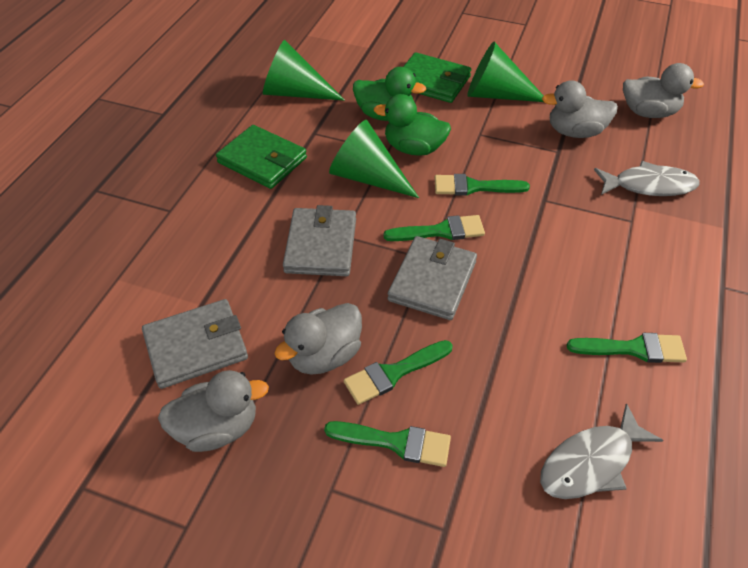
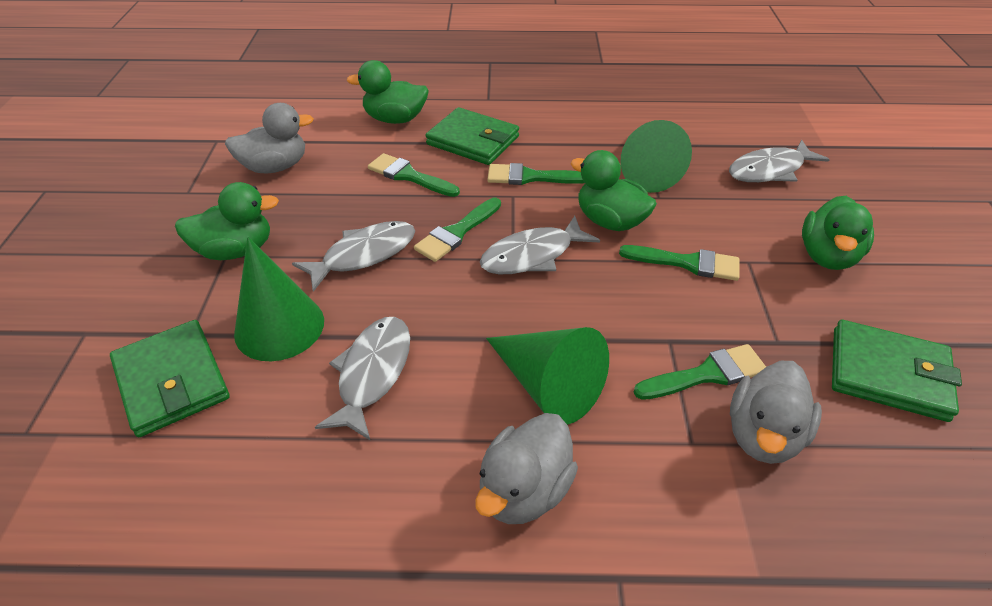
green duck: 2 -> 4
green wallet: 2 -> 3
grey duck: 4 -> 3
grey fish: 2 -> 4
grey wallet: 3 -> 0

